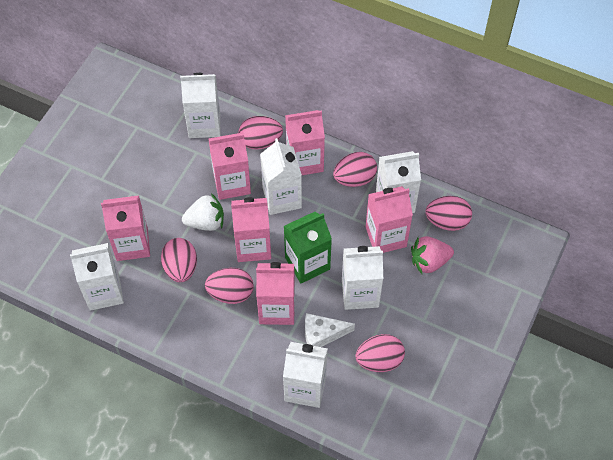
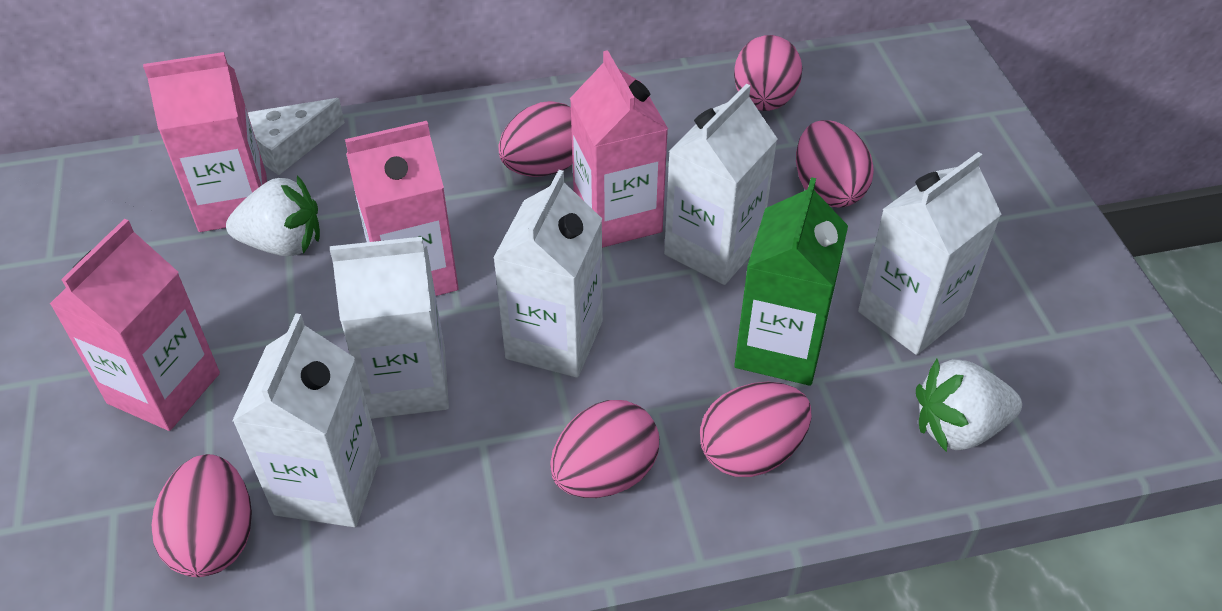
pink carton: 6 -> 4
pink strawberry: 1 -> 0
white carton: 6 -> 5
white strawberry: 1 -> 2

